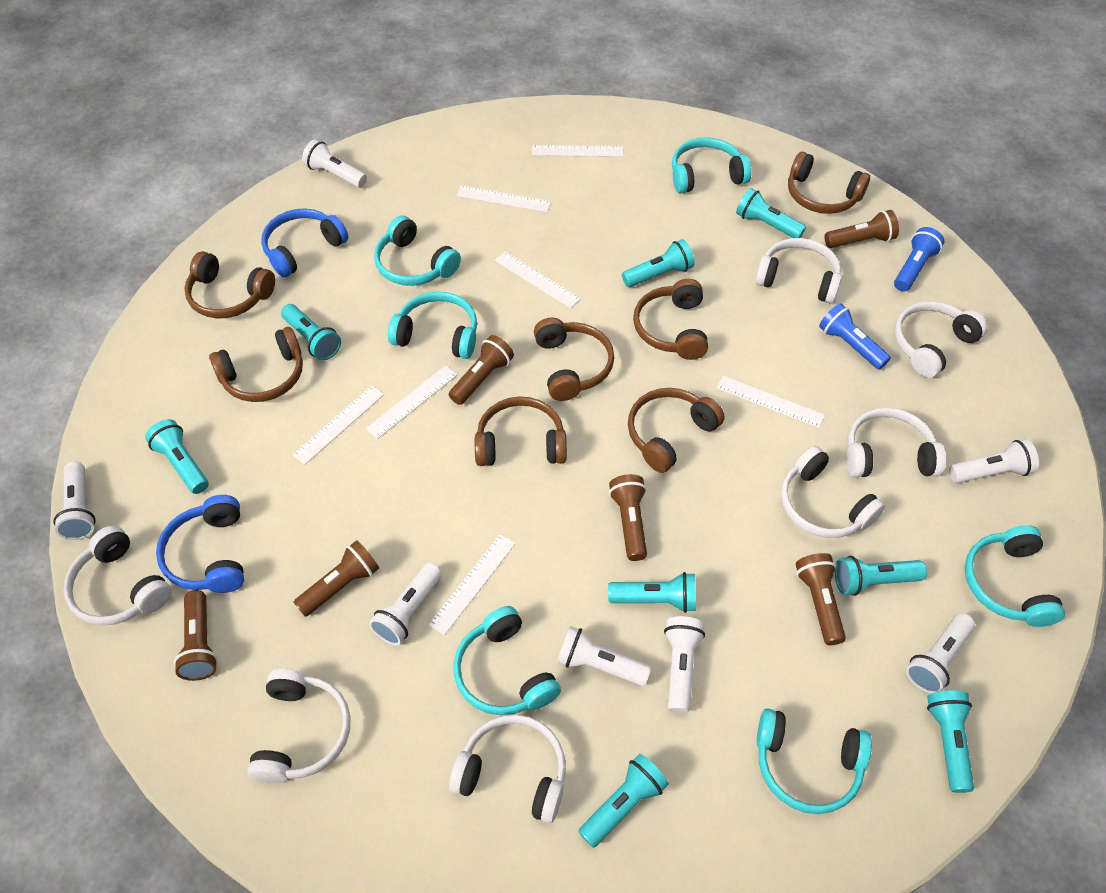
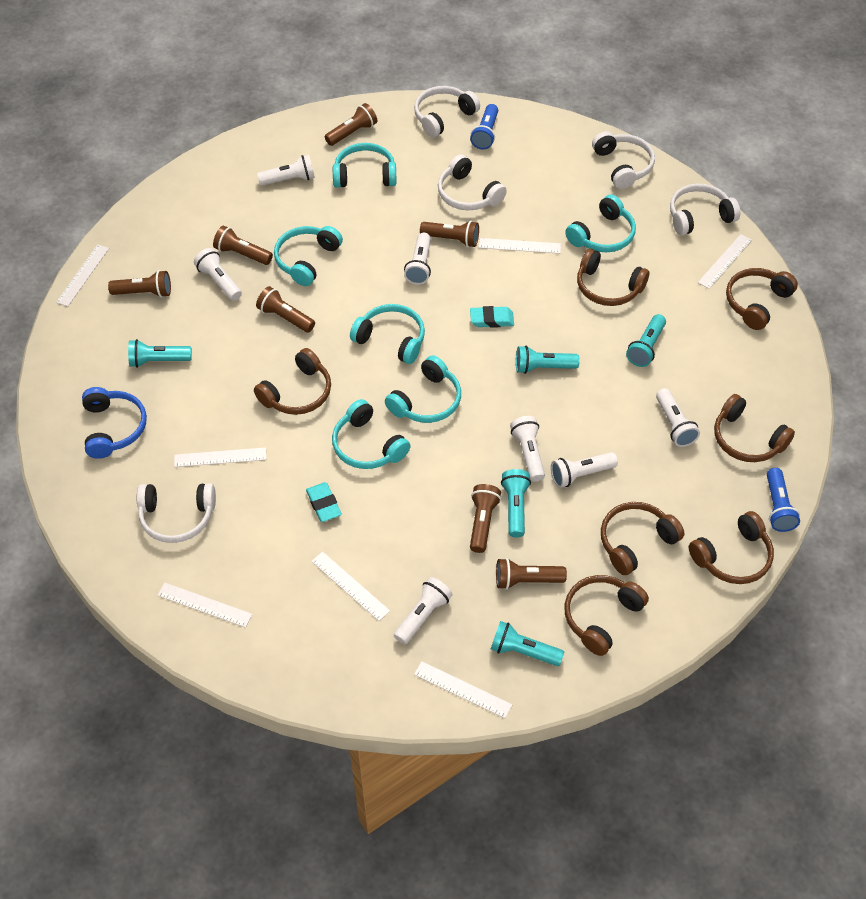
blue headphones: 2 -> 1
brown flashlight: 6 -> 7
turquoise eraser: 0 -> 2
turquoise flashlight: 8 -> 5
white headphones: 7 -> 5

